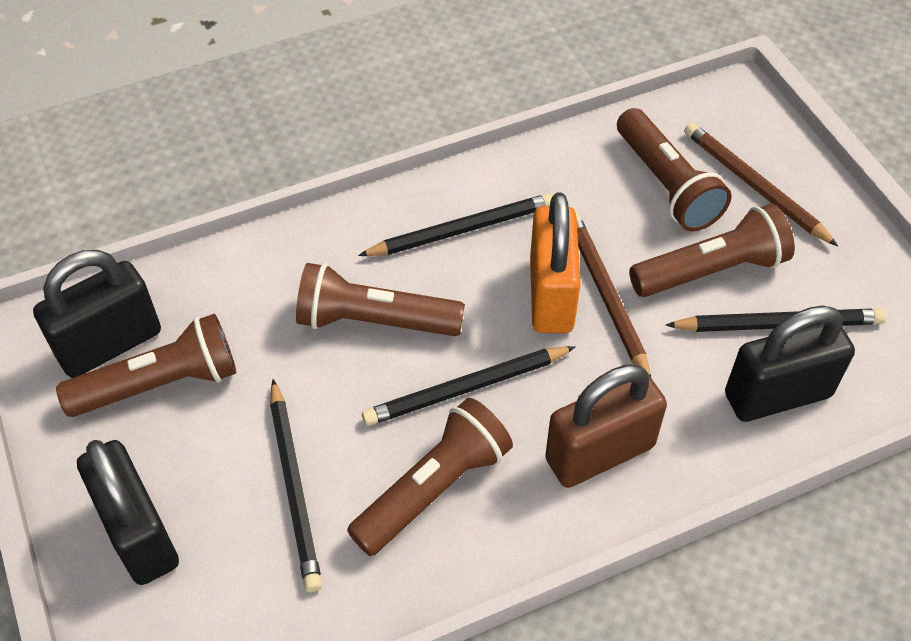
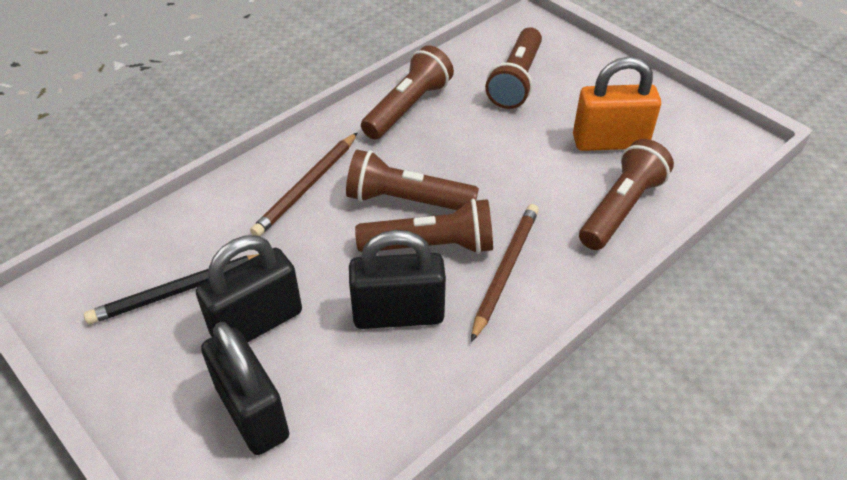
black pencil: 4 -> 1
brown padlock: 1 -> 0

